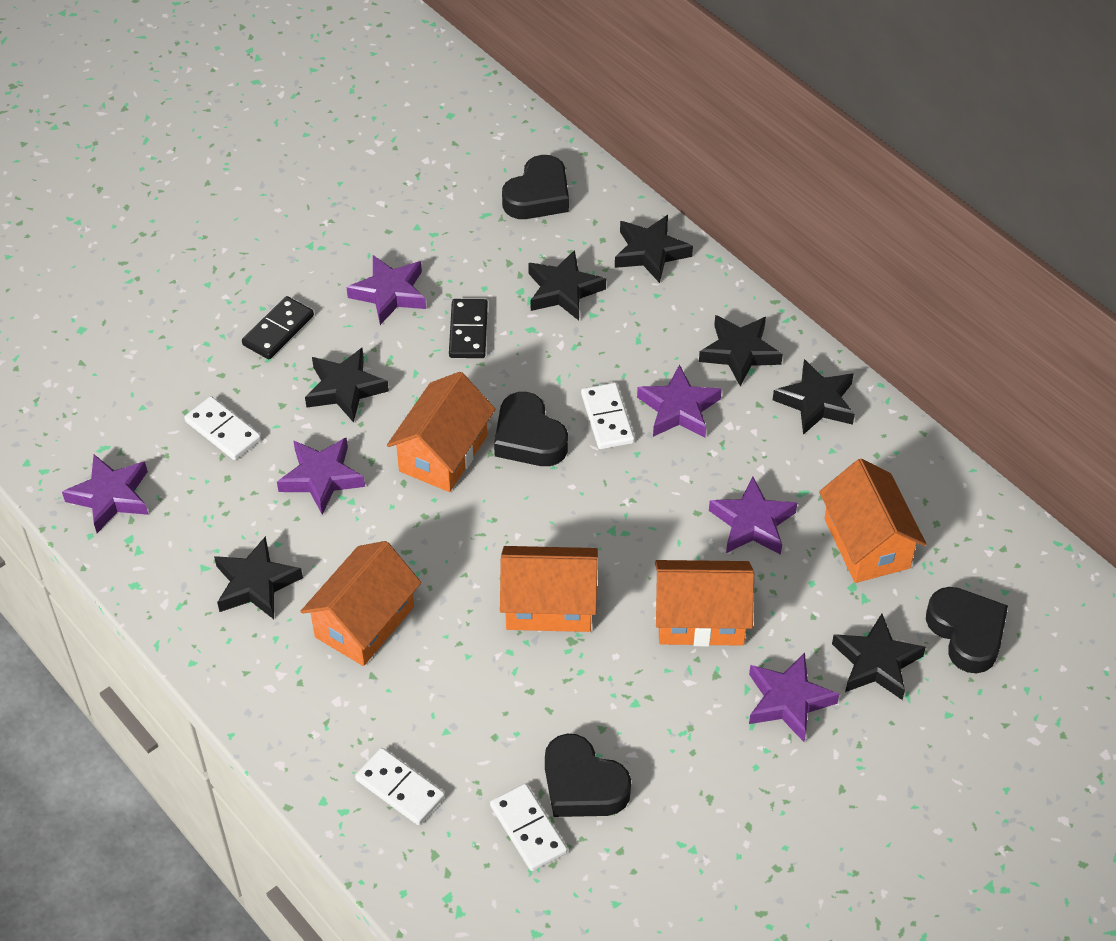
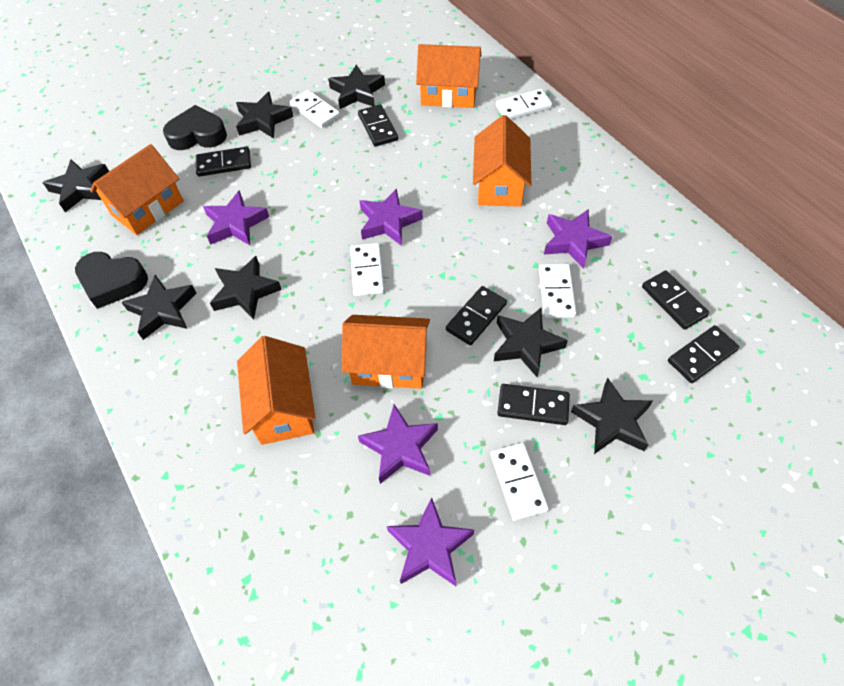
black domino: 2 -> 6
black heart: 4 -> 2
purple star: 6 -> 5
white domino: 4 -> 5

